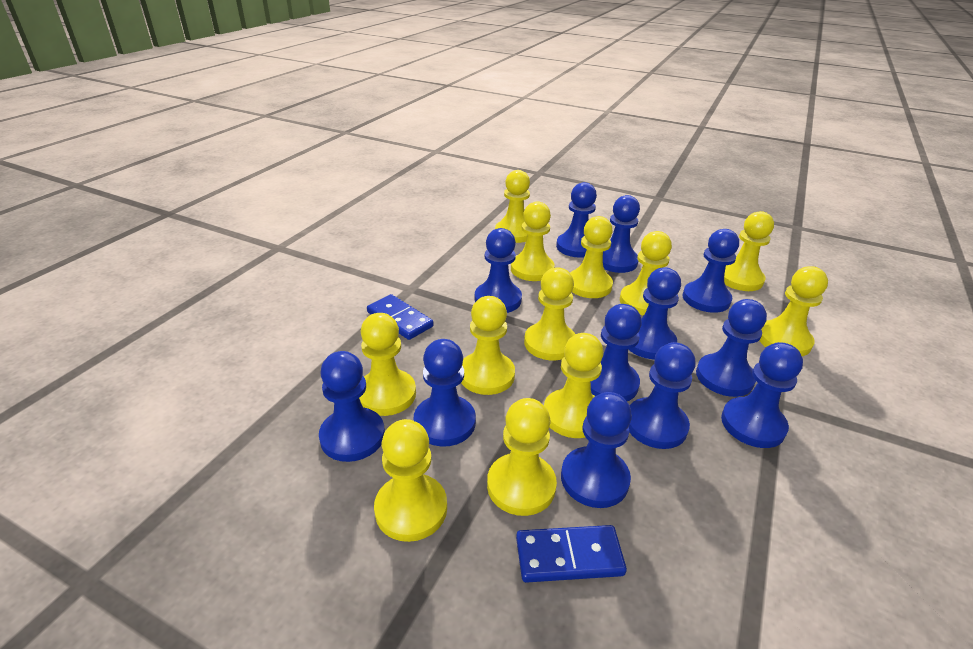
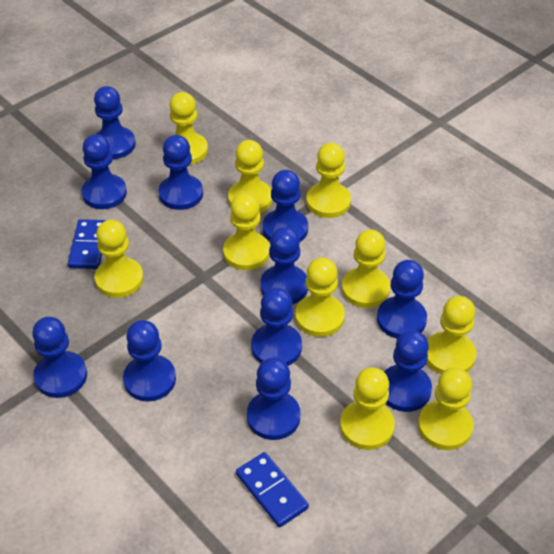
blue pawn: 12 -> 11
yellow pawn: 12 -> 10

